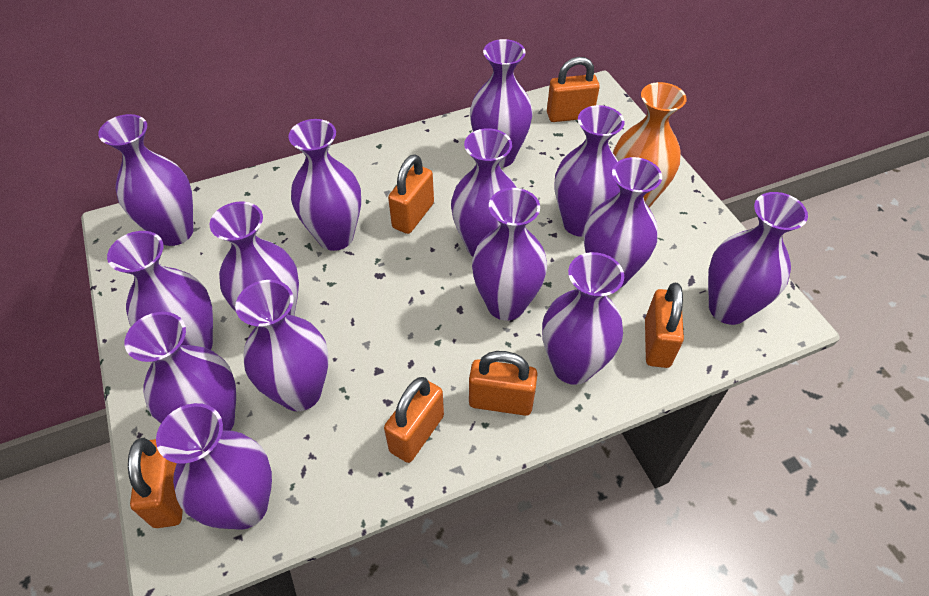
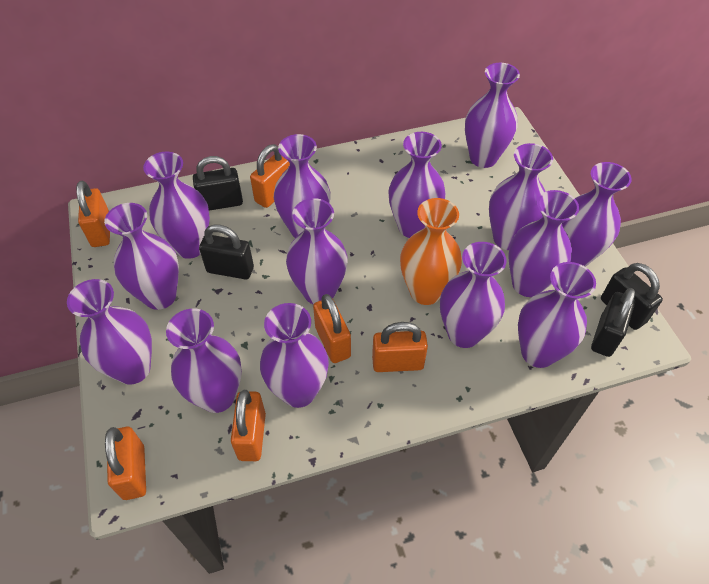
black padlock: 0 -> 4

